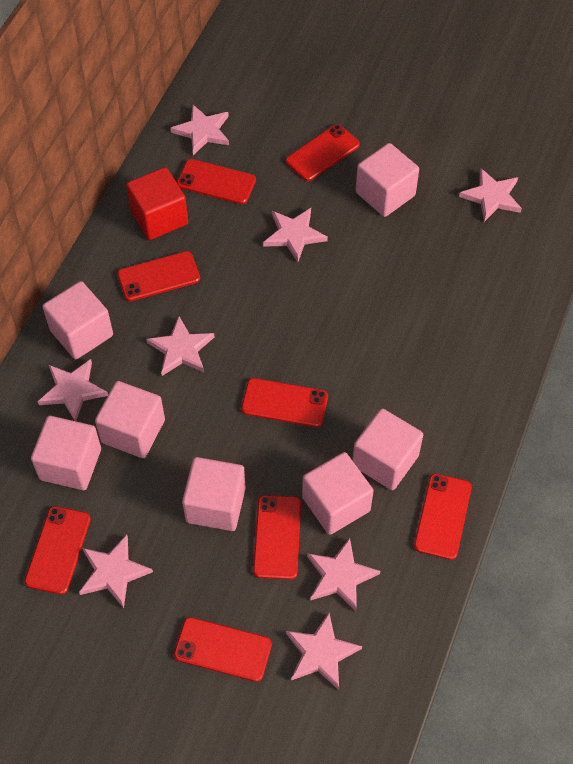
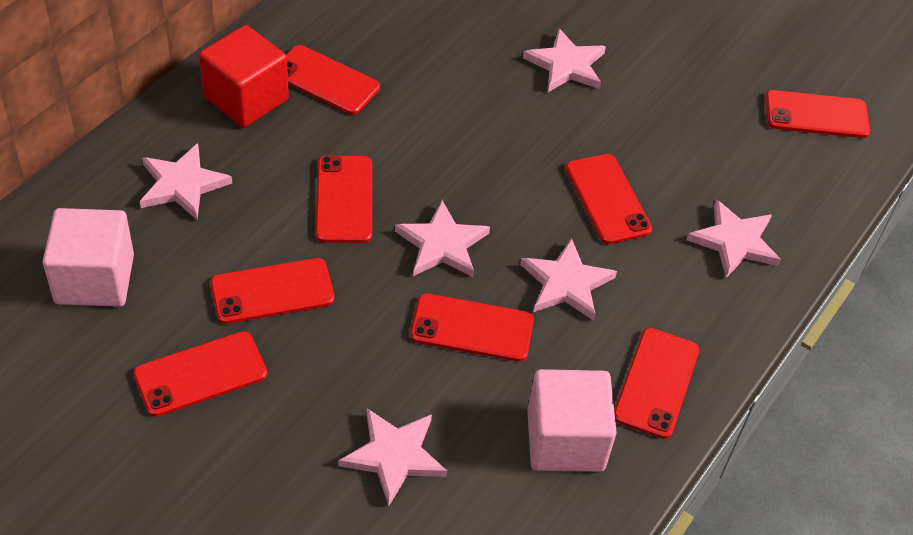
pink cube: 7 -> 2
pink star: 8 -> 6

